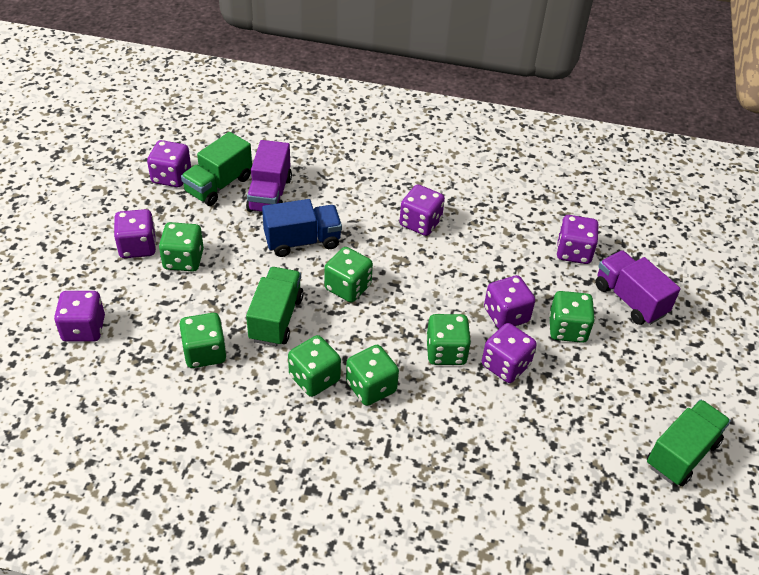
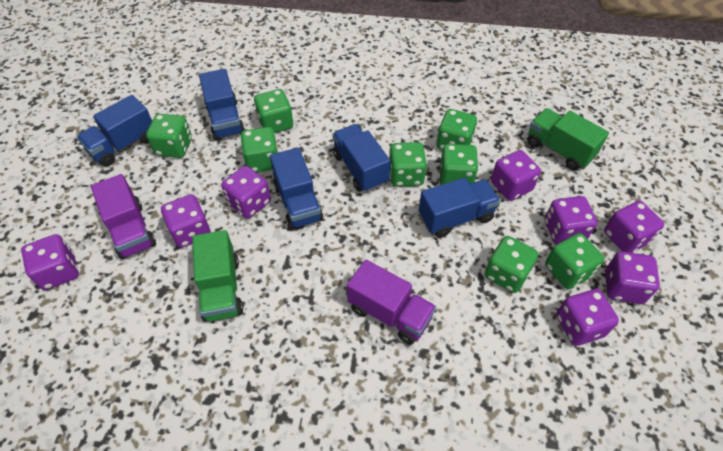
blue truck: 1 -> 5
green dice: 7 -> 8
green truck: 3 -> 2
purple dice: 7 -> 8

